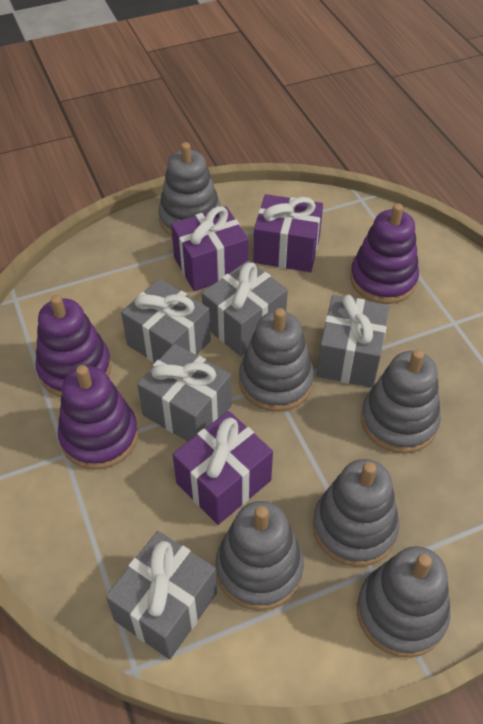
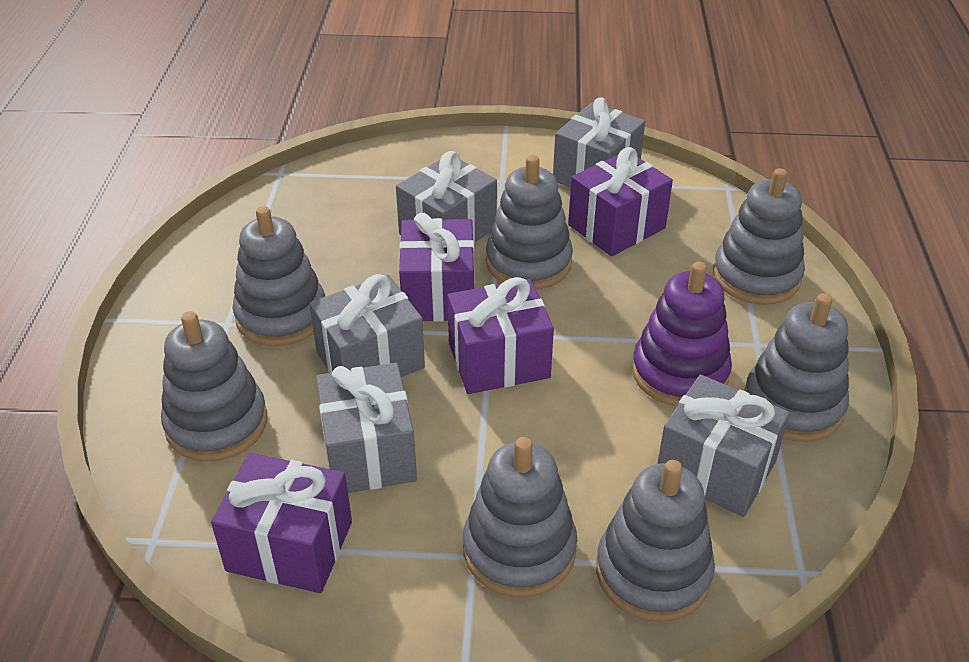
grey stacking toy: 6 -> 7
purple gift: 3 -> 4
purple stacking toy: 3 -> 1

